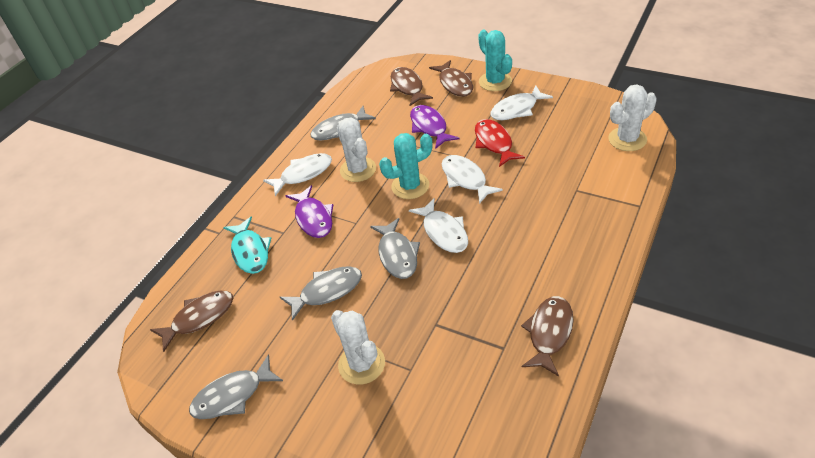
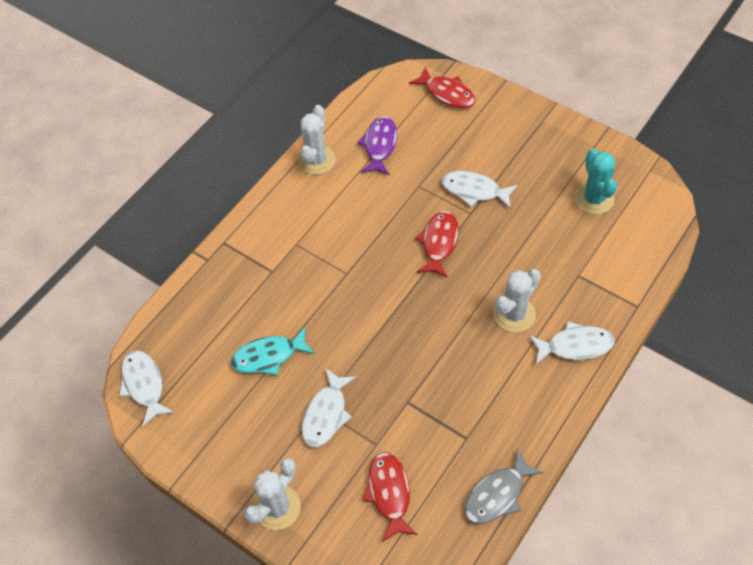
brown fish: 4 -> 0
grey fish: 4 -> 1
purple fish: 2 -> 1
red fish: 1 -> 3
turquoise cactus: 2 -> 1

